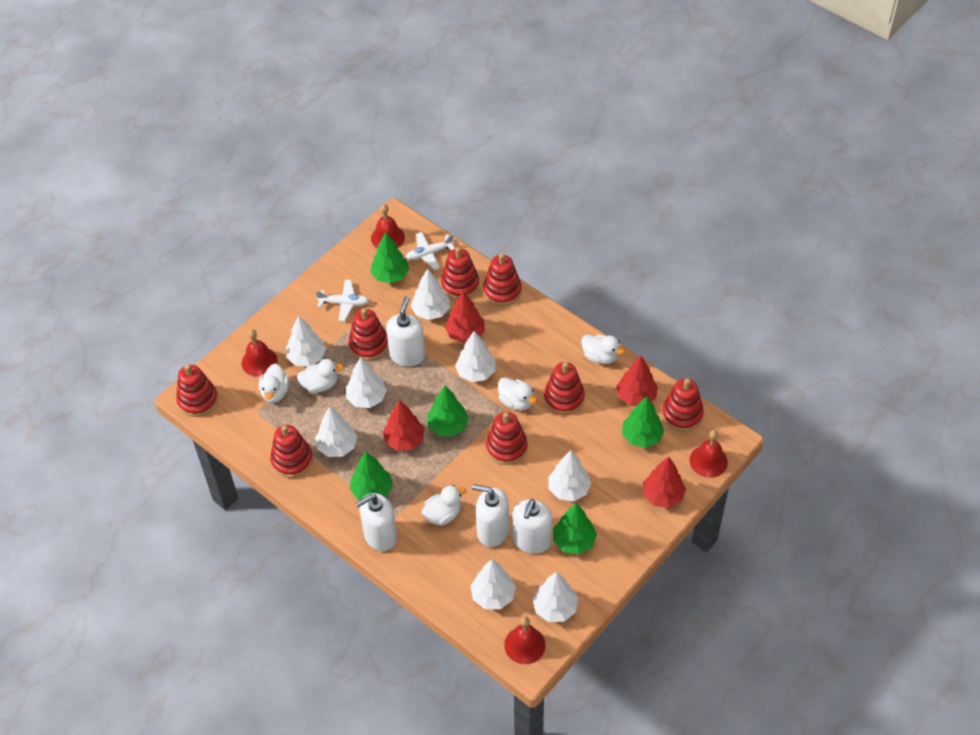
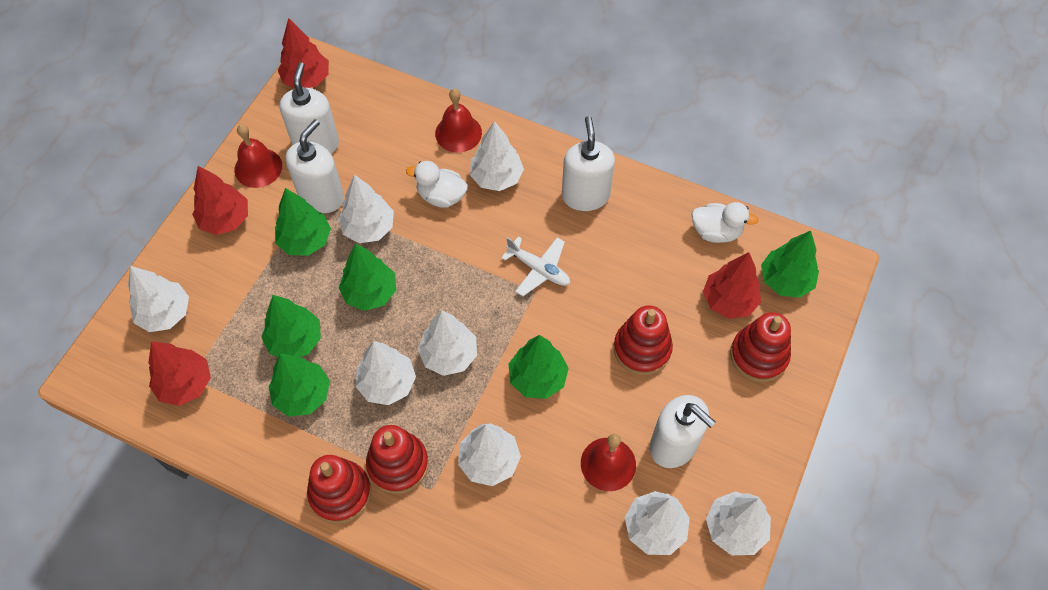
green tree: 5 -> 6
red bell: 4 -> 3
red stacking toy: 8 -> 4
white duck: 5 -> 2
white plane: 2 -> 1

